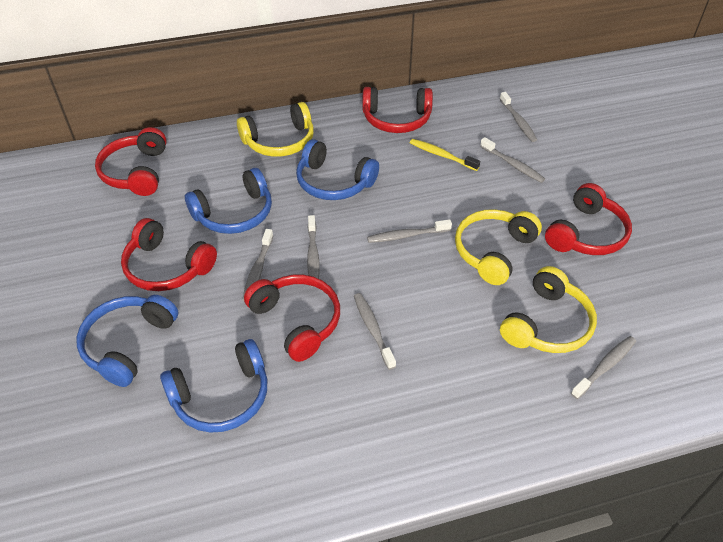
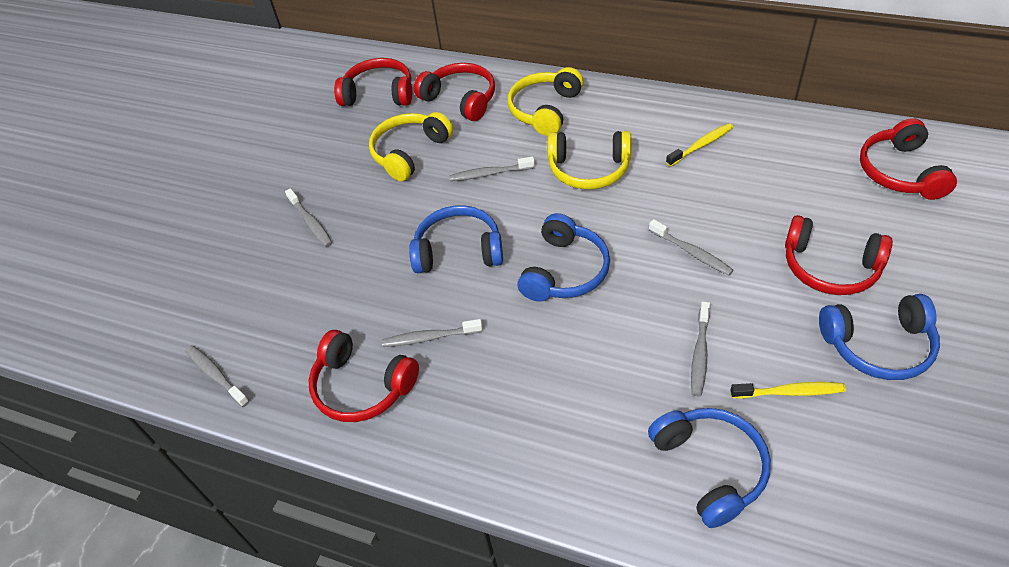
grey toothbrush: 7 -> 6
yellow toothbrush: 1 -> 2

